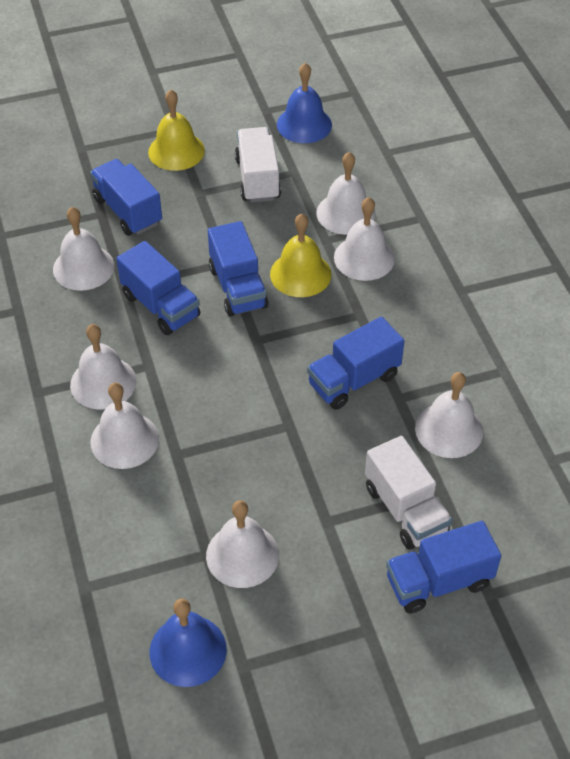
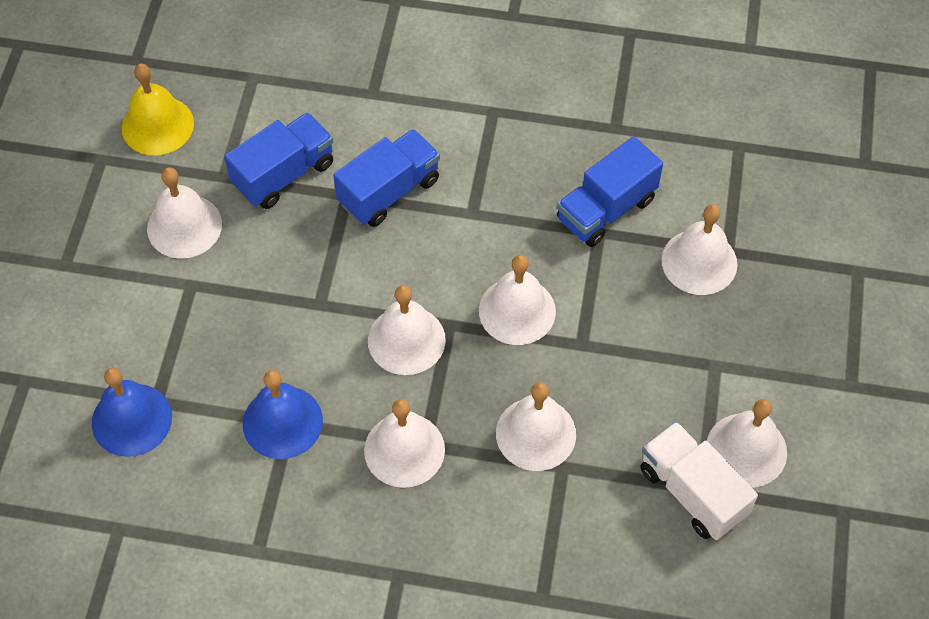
blue truck: 5 -> 3
white truck: 2 -> 1
yellow bell: 2 -> 1

